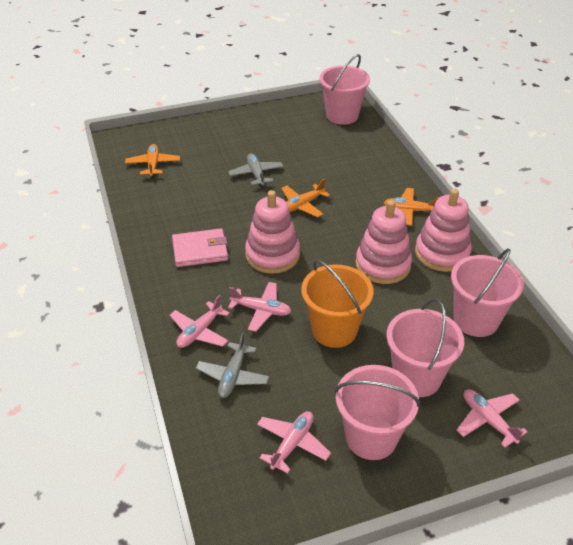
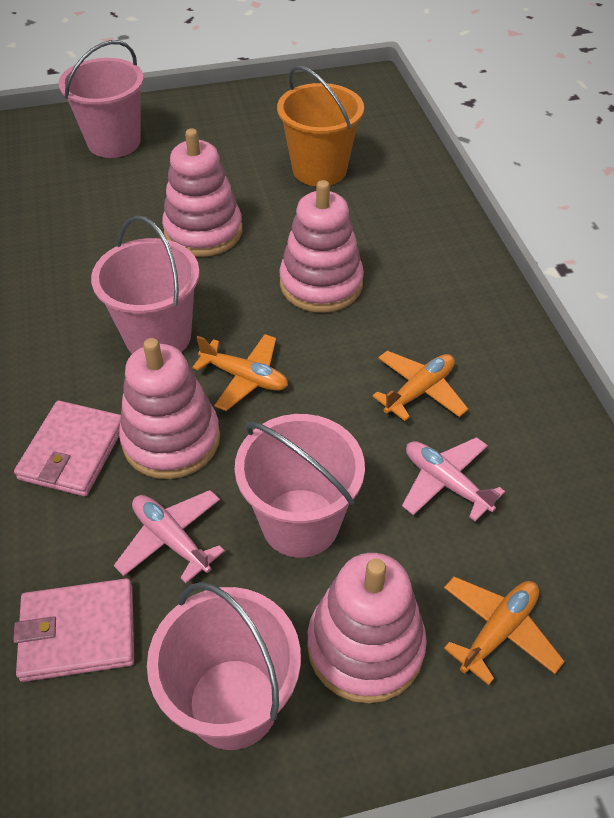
grey plane: 2 -> 0
pink plane: 4 -> 2
pink stacking toy: 3 -> 4
pink wallet: 1 -> 2

